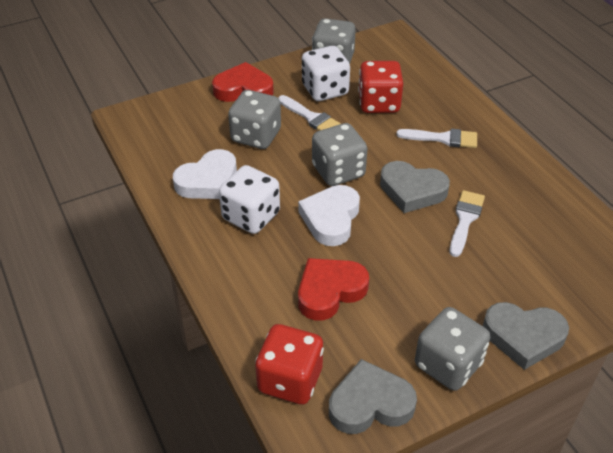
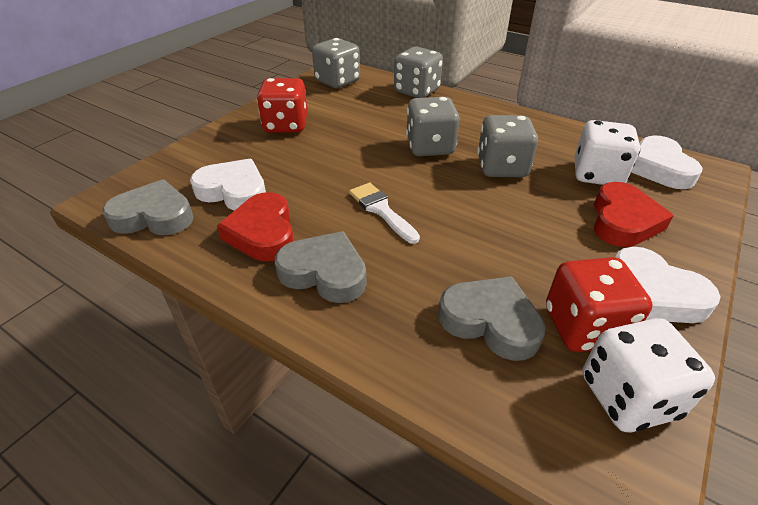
white brush: 3 -> 1
white heart: 2 -> 3

